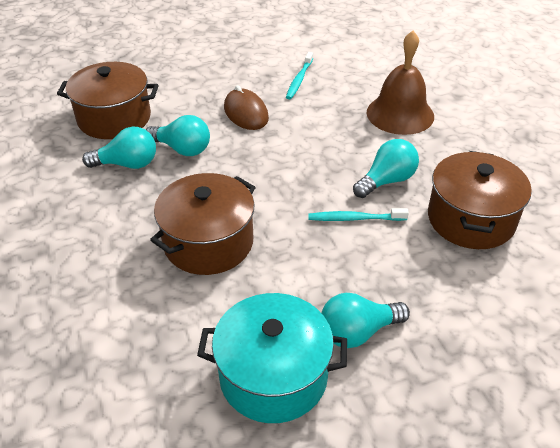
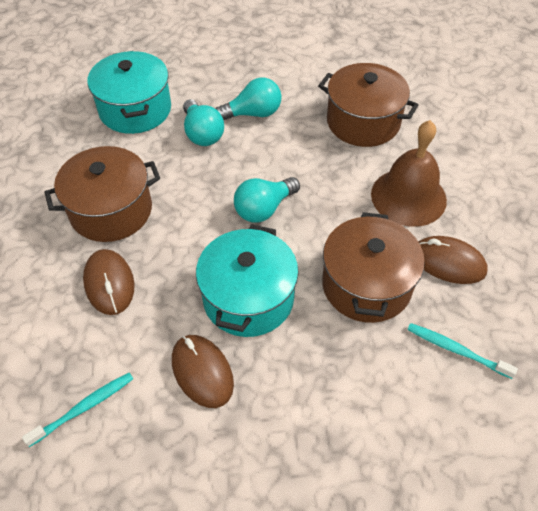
brown mouse: 1 -> 3
turquoise light bulb: 4 -> 3
turquoise pot: 1 -> 2

